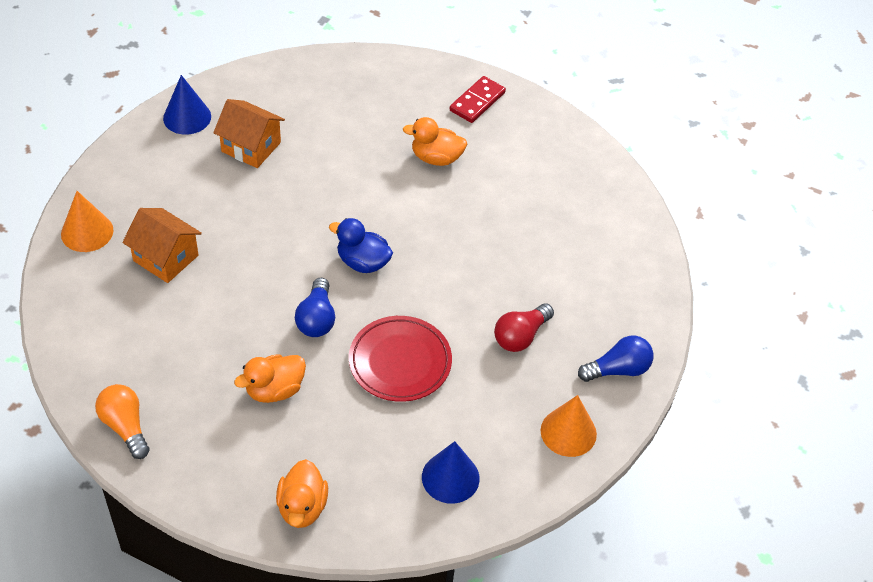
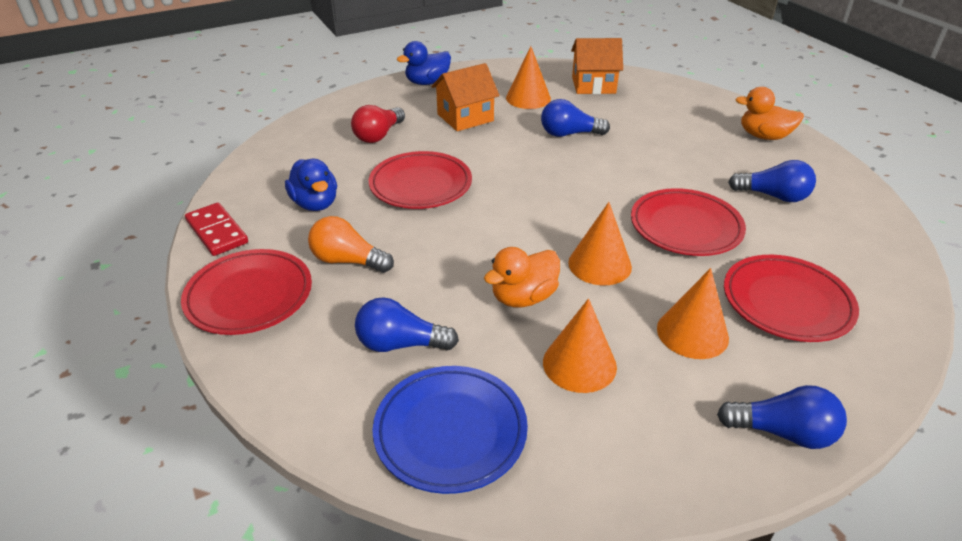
blue cone: 2 -> 0
blue duck: 1 -> 2
blue light bulb: 2 -> 4
blue plate: 0 -> 1
orange cone: 2 -> 4
orange duck: 3 -> 2
red plate: 1 -> 4

